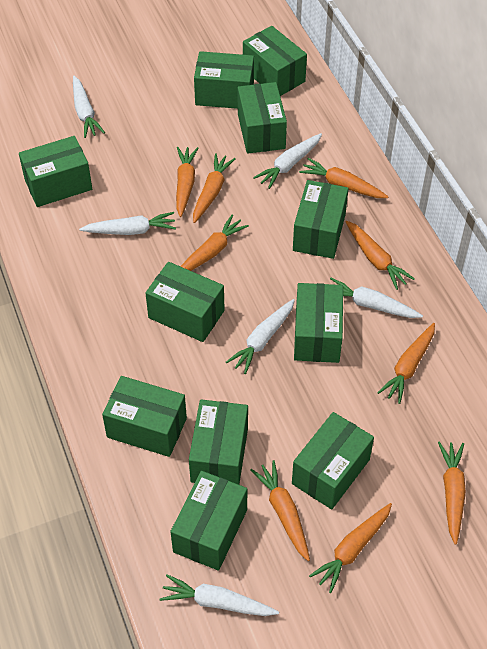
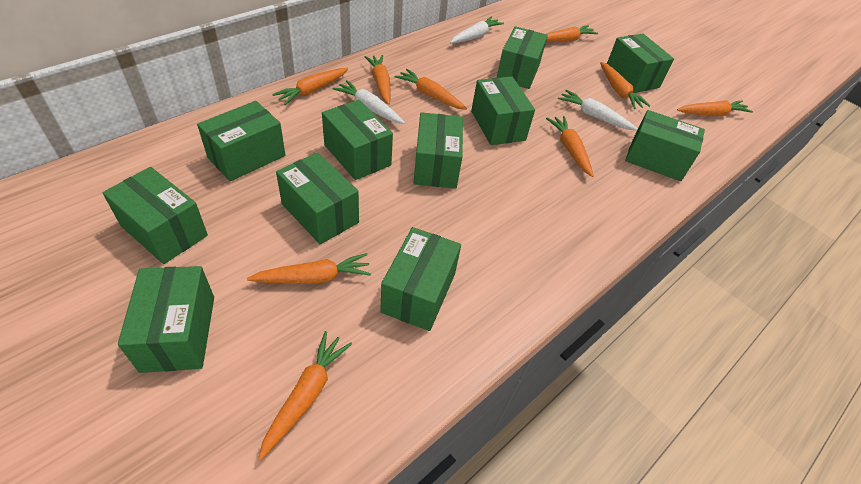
white carrot: 6 -> 3

